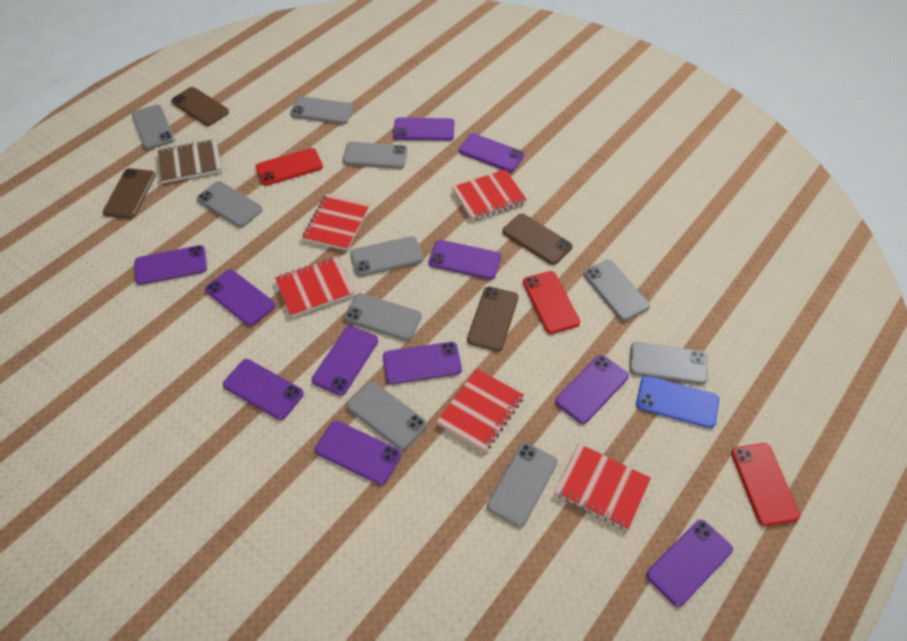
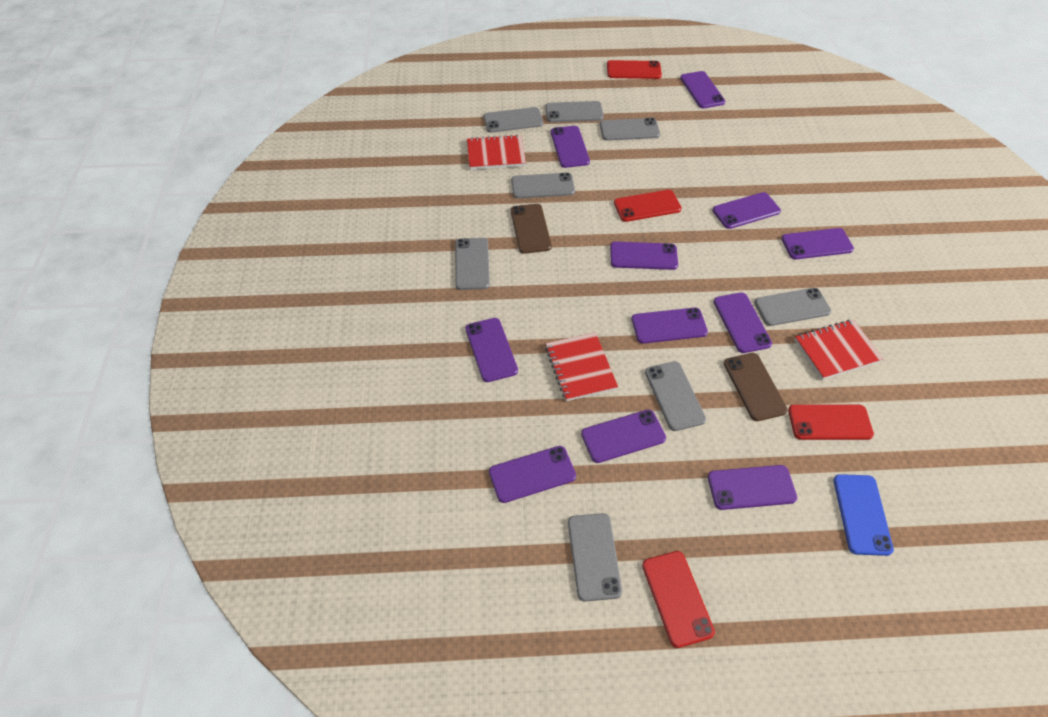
brown notebook: 1 -> 0
brown phone: 4 -> 2
grey phone: 10 -> 8
red notebook: 5 -> 3
red phone: 3 -> 4

